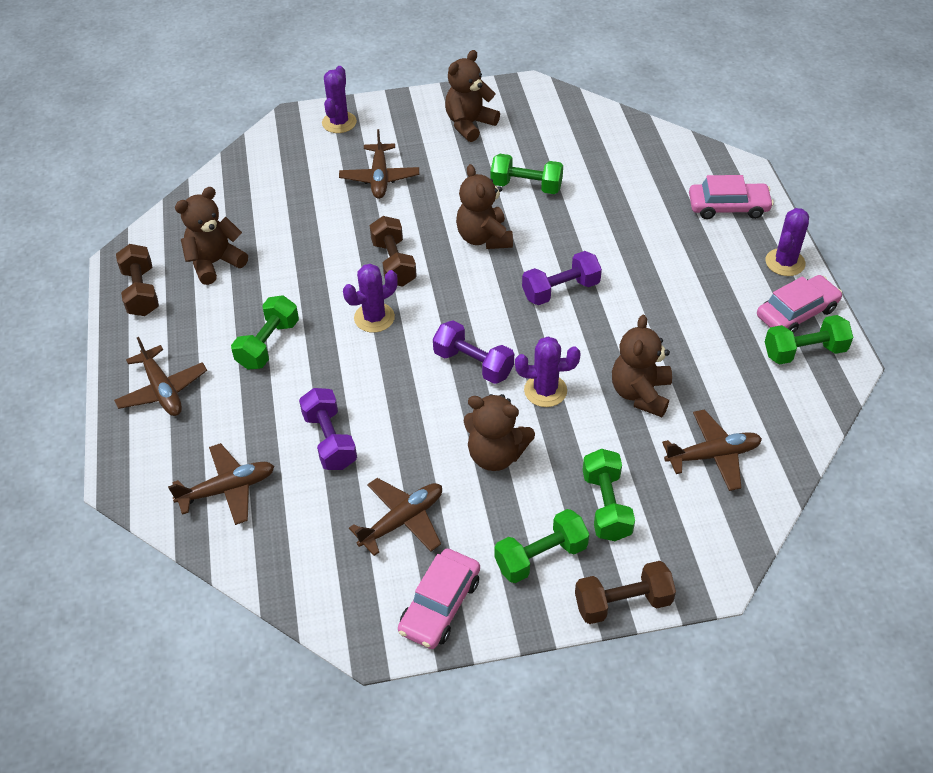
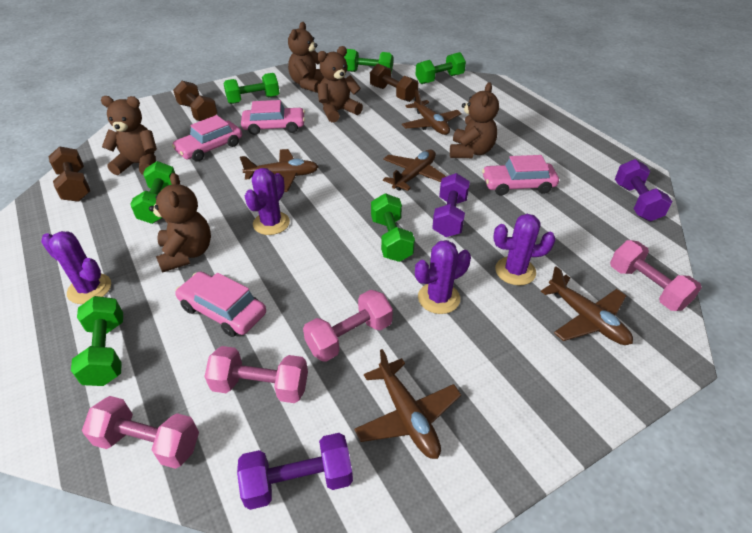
green dumbbell: 5 -> 6
pink car: 3 -> 4
pink dumbbell: 0 -> 4

